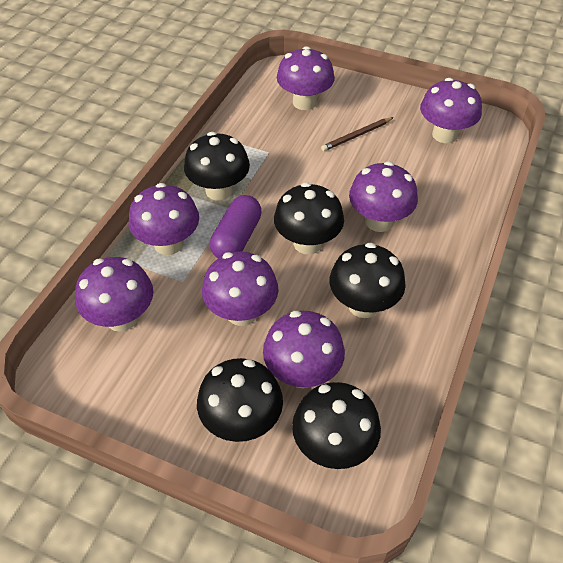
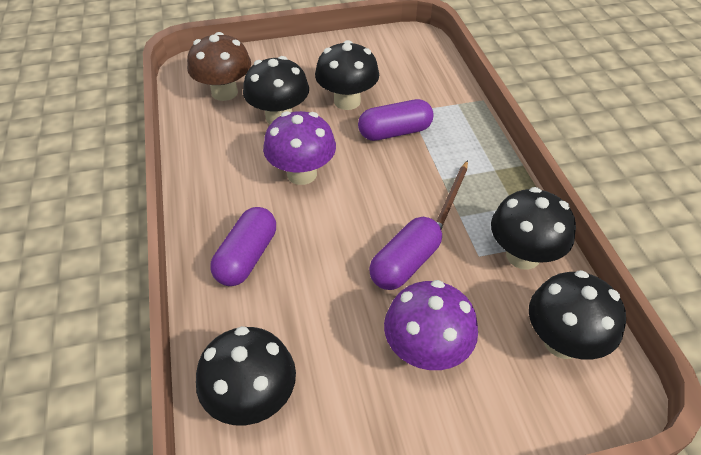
brown mushroom: 0 -> 1
purple capsule: 1 -> 3
purple mushroom: 7 -> 2

